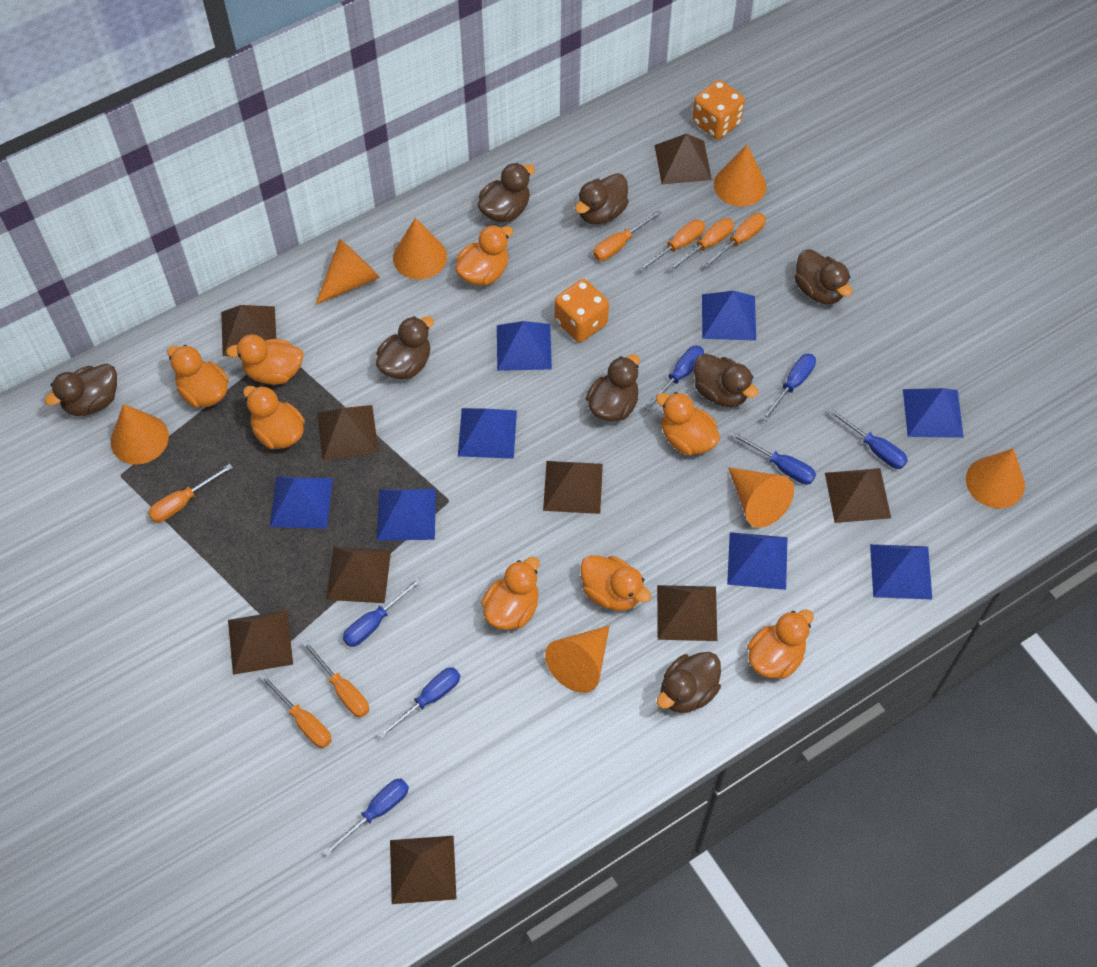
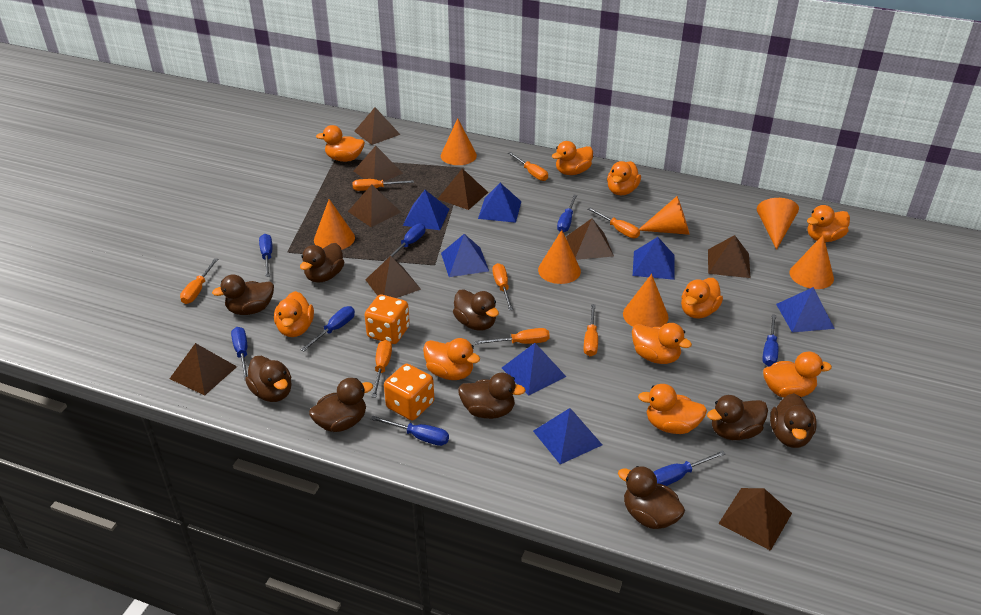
blue pyramid: 8 -> 7
blue screwdriver: 7 -> 8
brown duck: 8 -> 9
orange duck: 8 -> 10
orange screwdriver: 7 -> 8

